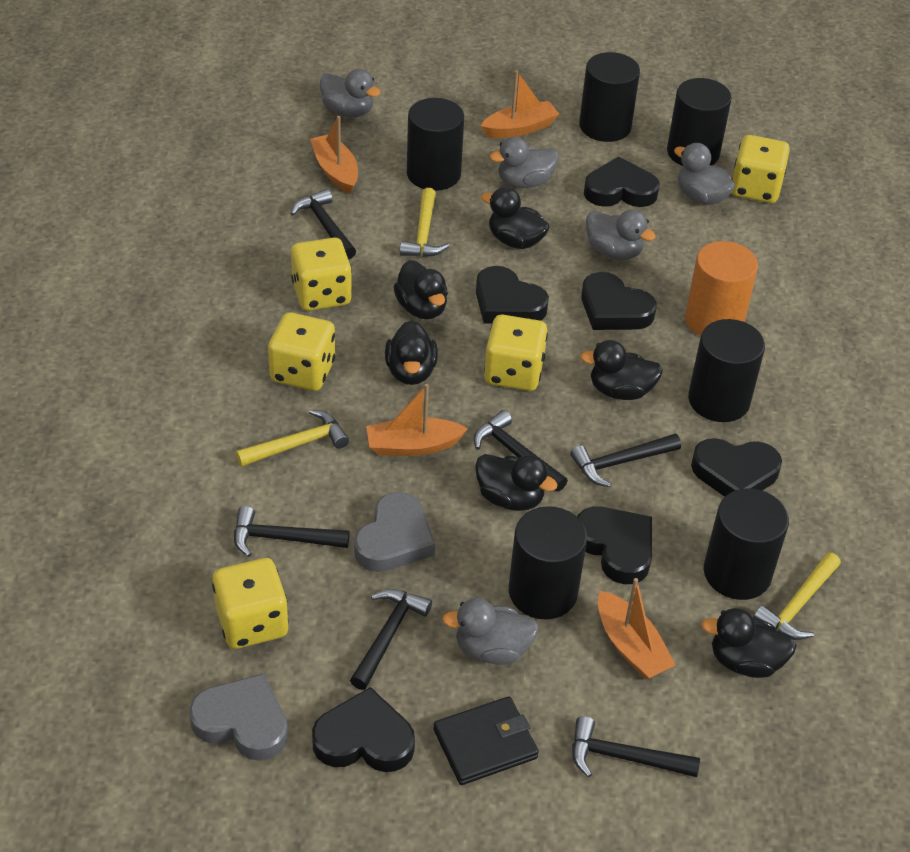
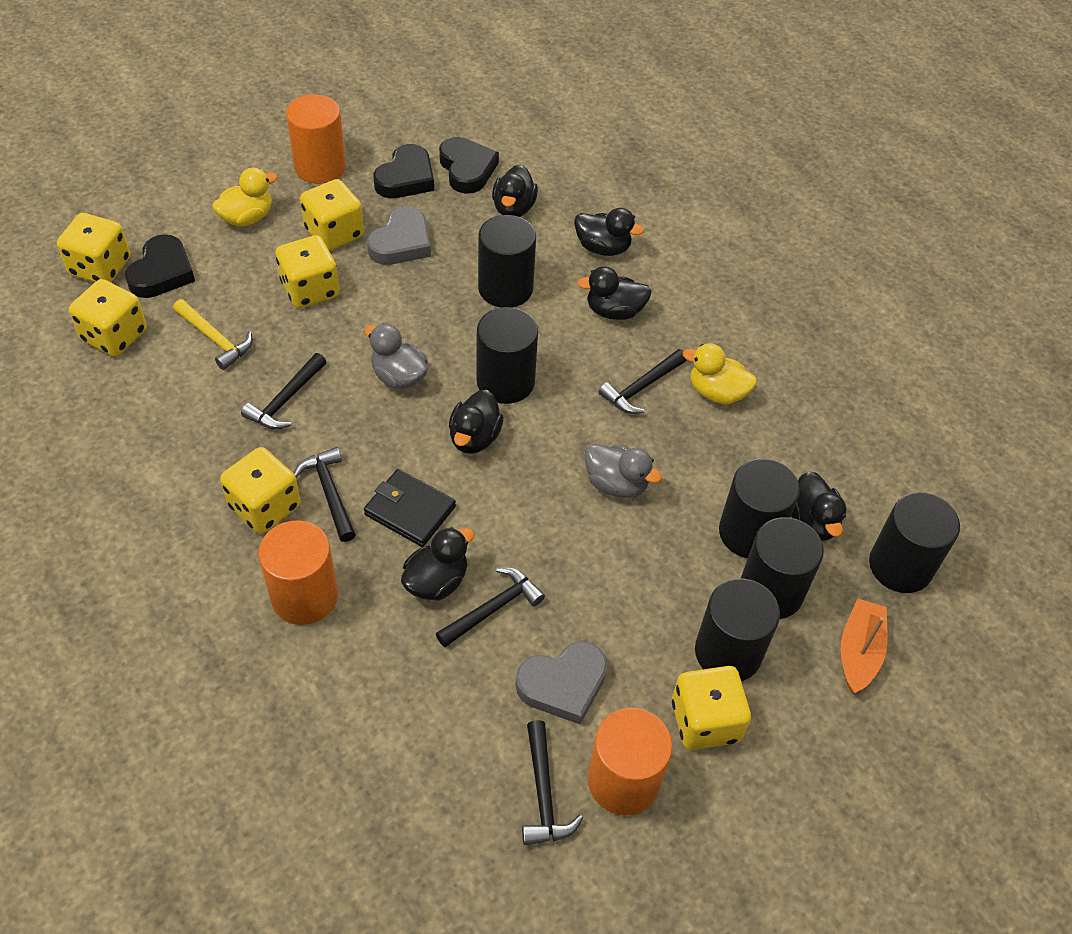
black hammer: 6 -> 5
black heart: 6 -> 3
grey duck: 5 -> 2
orange boat: 4 -> 1
orange cylinder: 1 -> 3
yellow dice: 5 -> 6
yellow duck: 0 -> 2
yellow hammer: 3 -> 1

